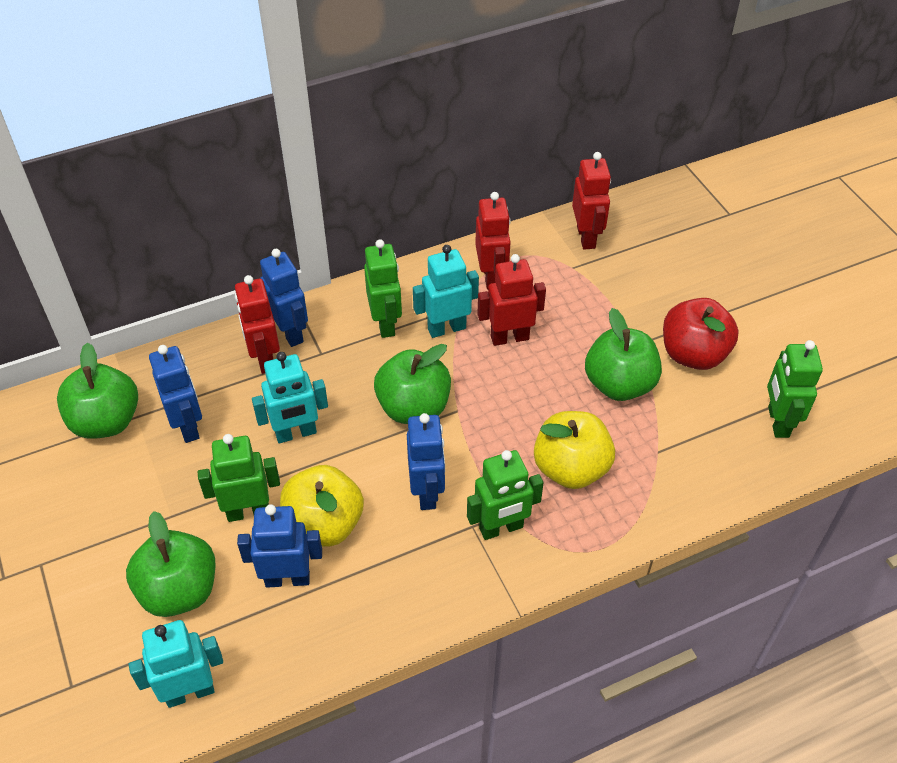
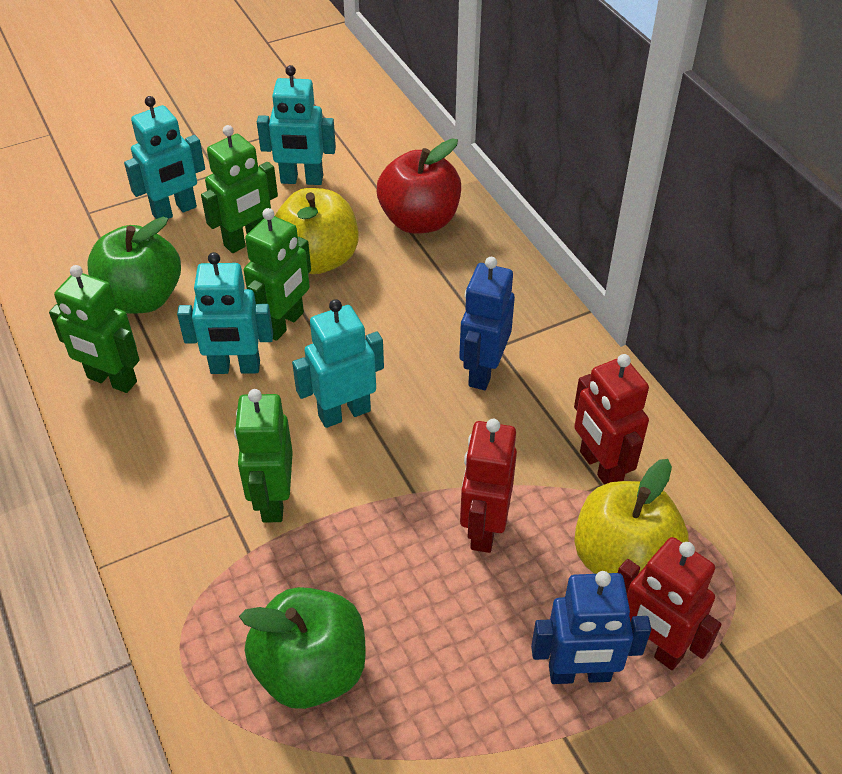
blue robot: 4 -> 2
green apple: 4 -> 2
red robot: 4 -> 3
turquoise robot: 3 -> 4

